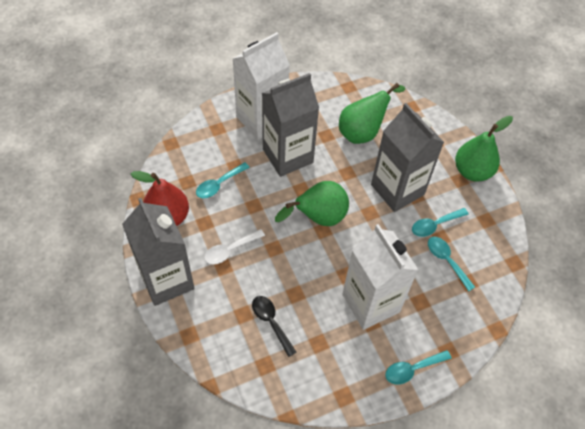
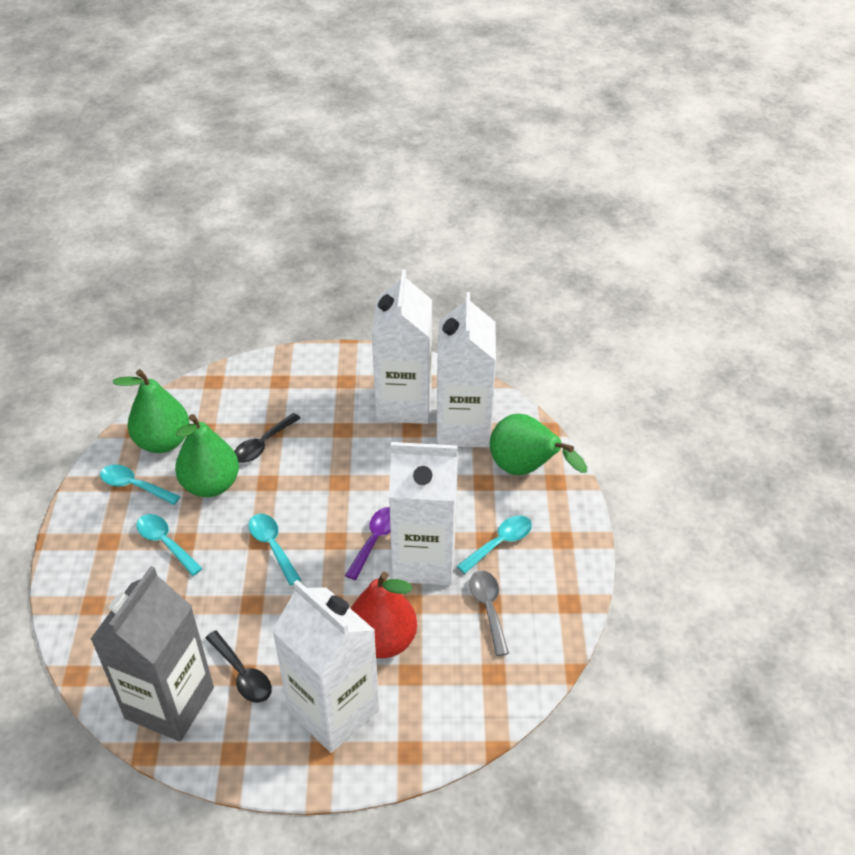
black spoon: 1 -> 2
grey carton: 3 -> 1
grey spoon: 0 -> 1
purple spoon: 0 -> 1
white carton: 2 -> 4
white spoon: 1 -> 0

